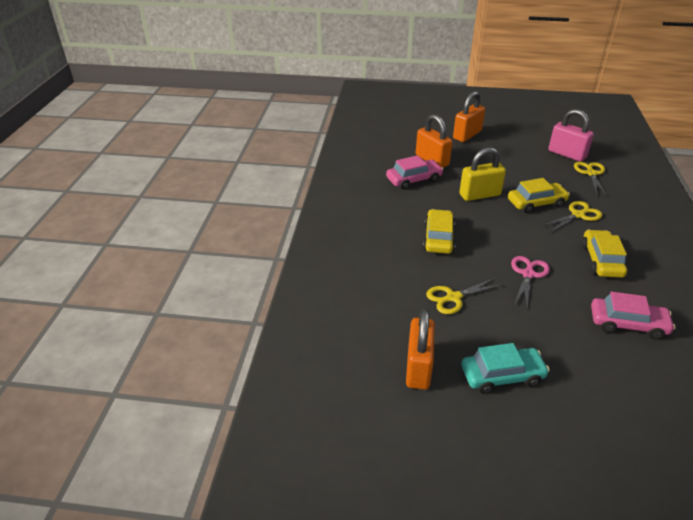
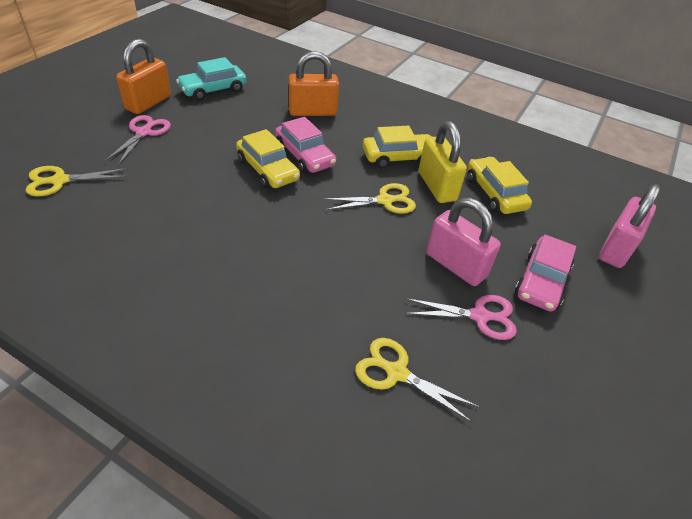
orange padlock: 3 -> 2
pink padlock: 1 -> 2
pink scissors: 1 -> 2

